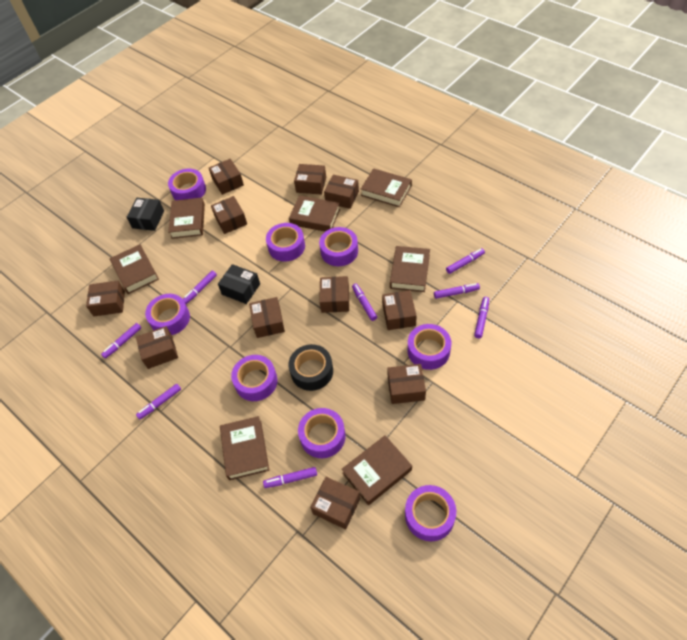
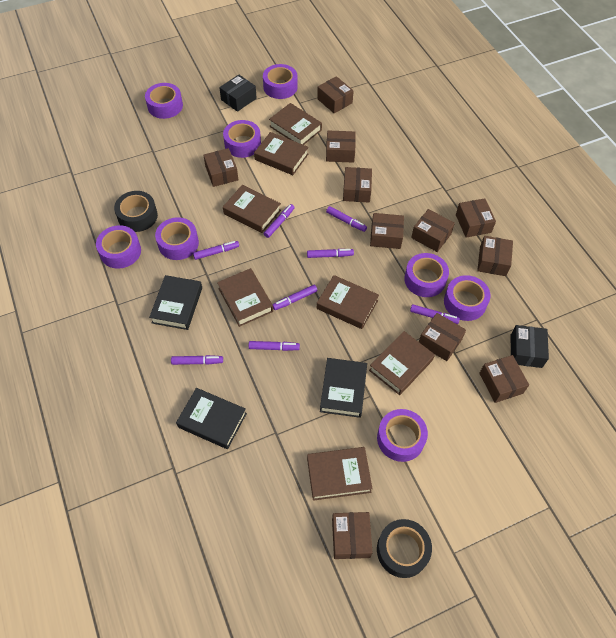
black book: 0 -> 3
black tape: 1 -> 2

